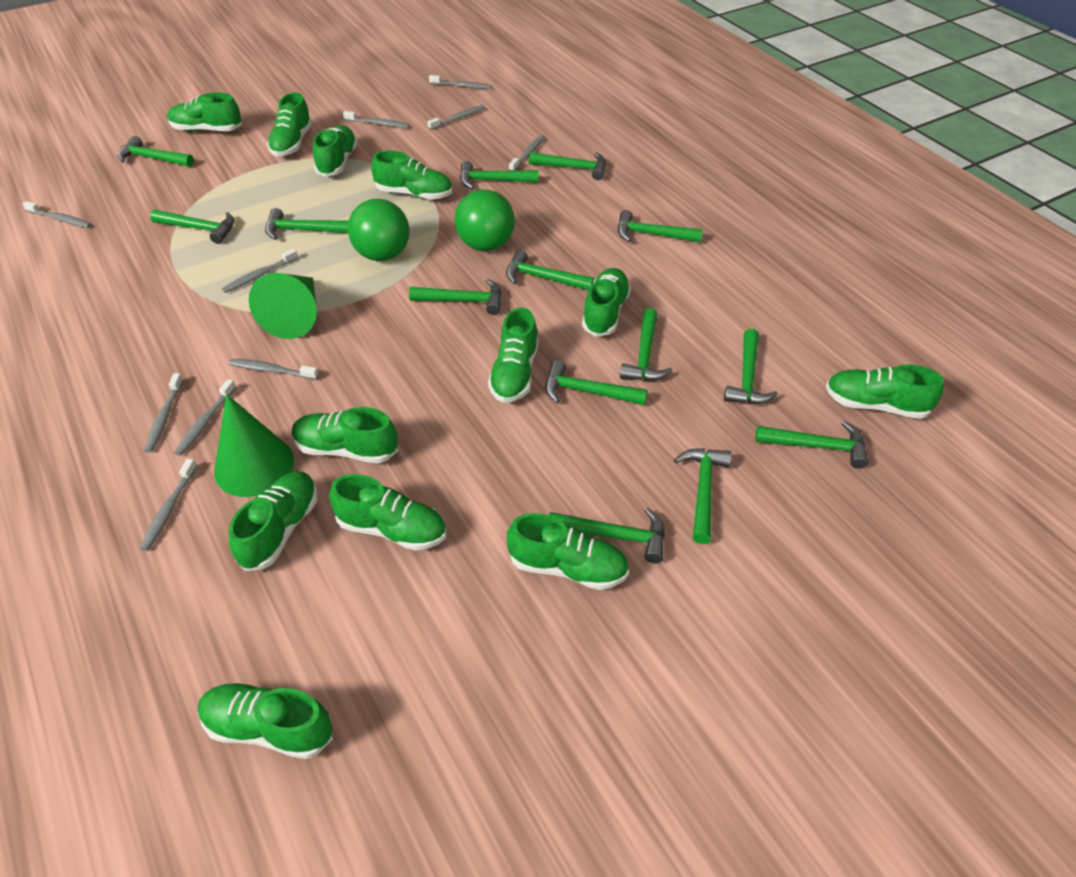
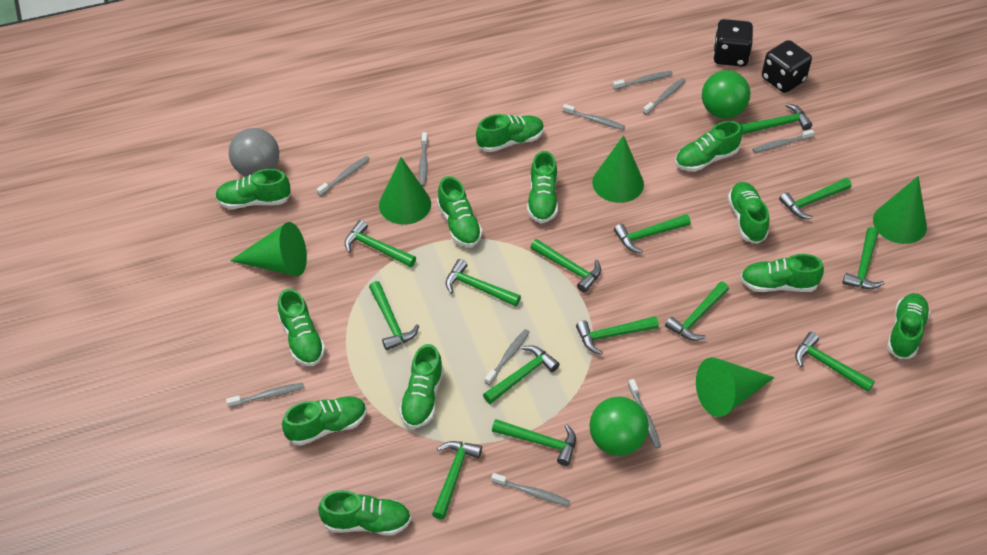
black dice: 0 -> 2
green cone: 2 -> 5
grey ball: 0 -> 1

